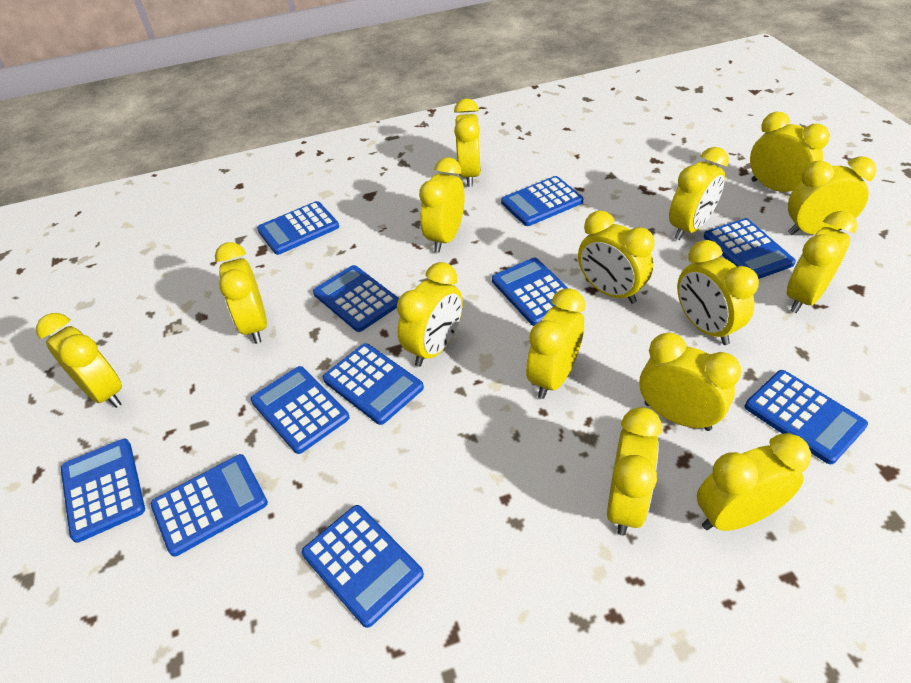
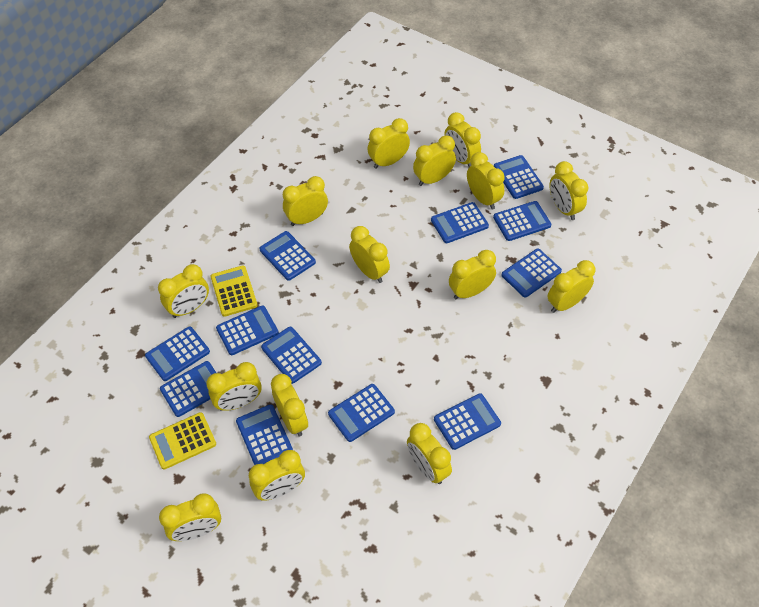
blue calculator: 11 -> 12
yellow calculator: 0 -> 2

